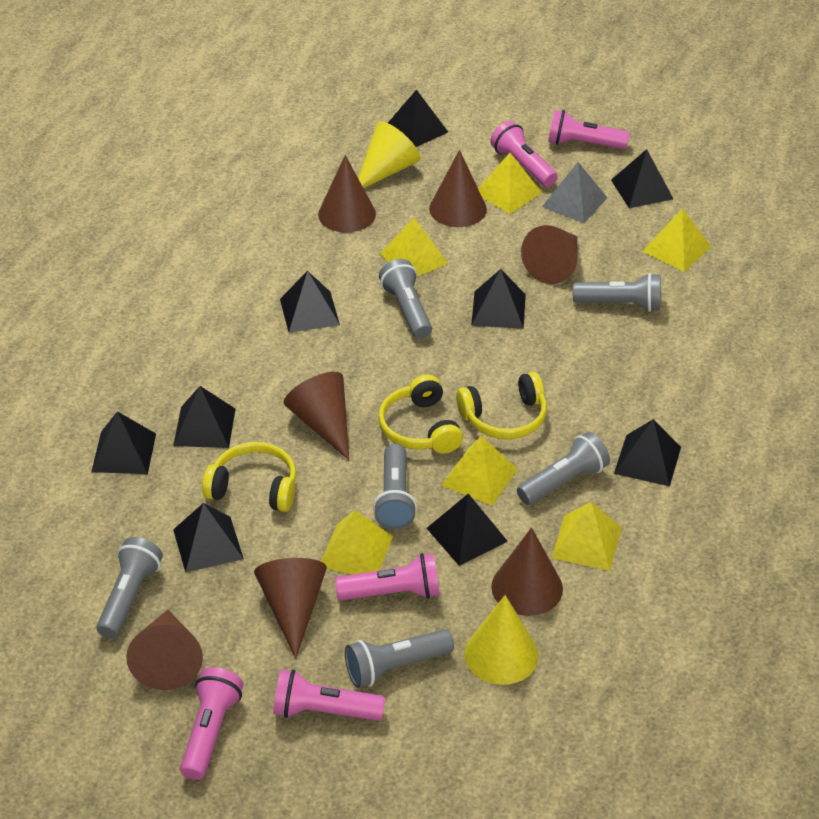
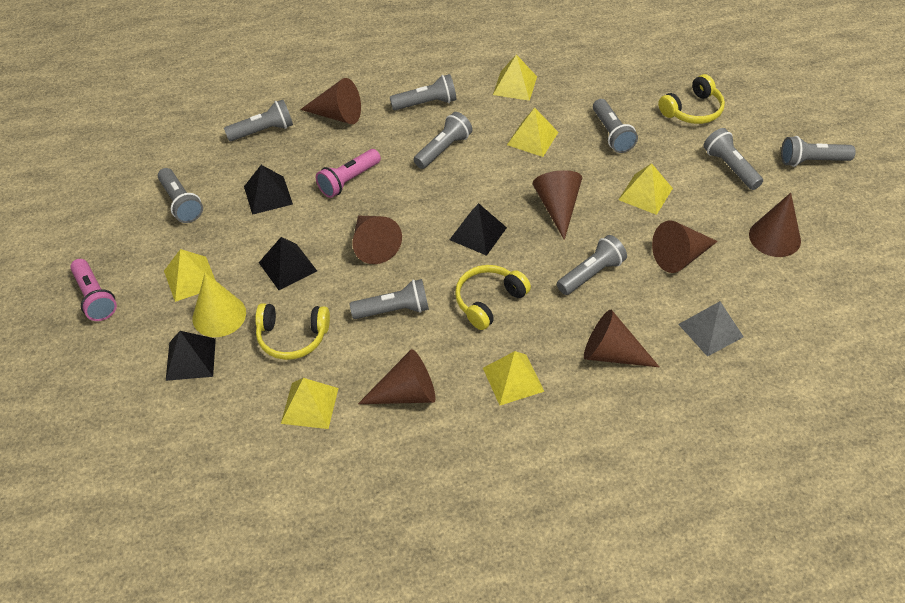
black pyramid: 9 -> 4
grey flashlight: 6 -> 9
pink flashlight: 5 -> 2
yellow cone: 2 -> 1

